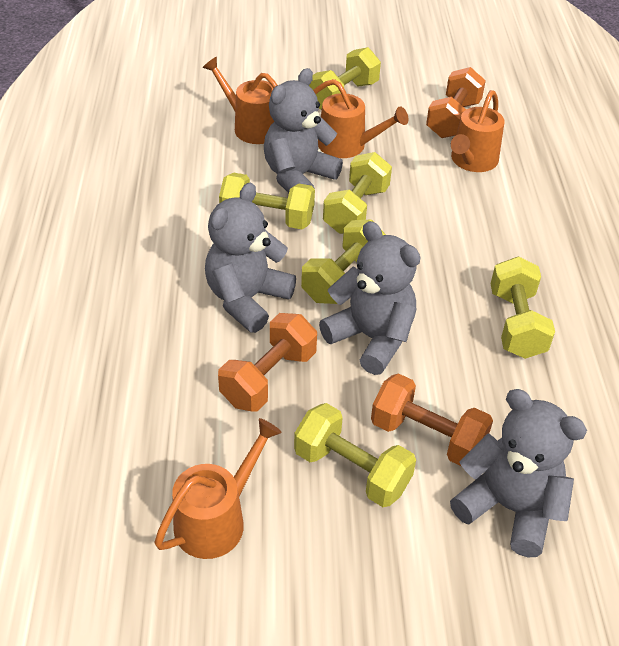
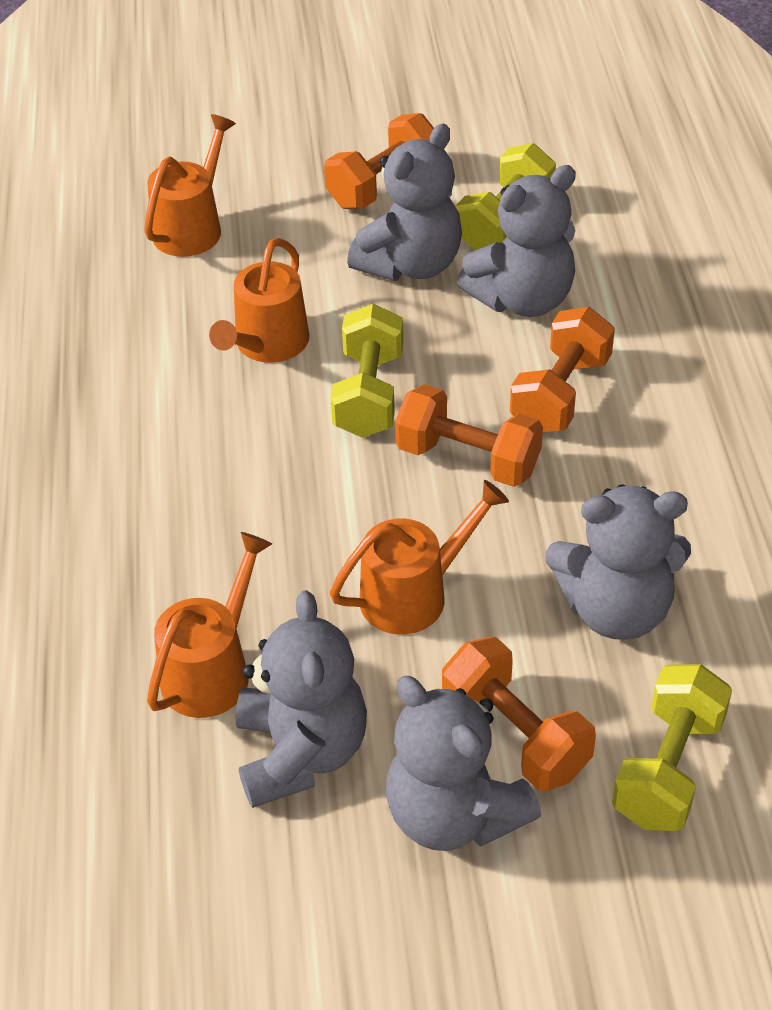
grey teddy bear: 4 -> 5
orange dumbbell: 3 -> 4
yellow dumbbell: 6 -> 3

